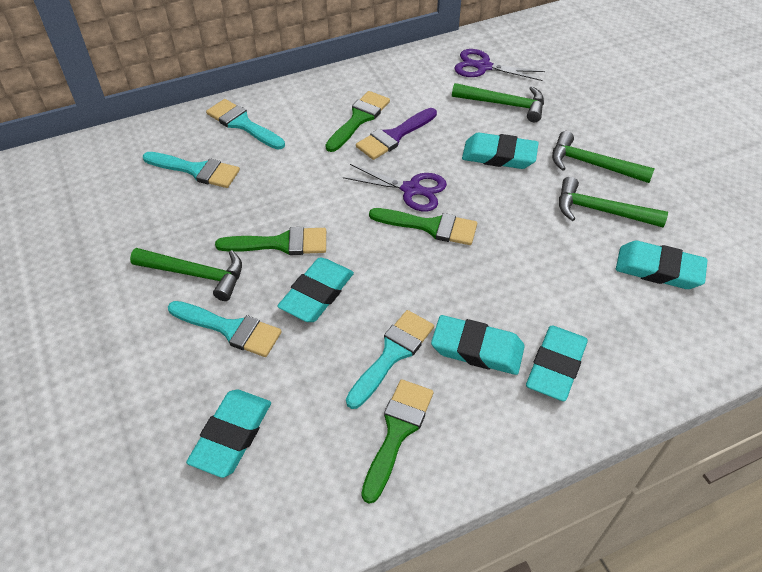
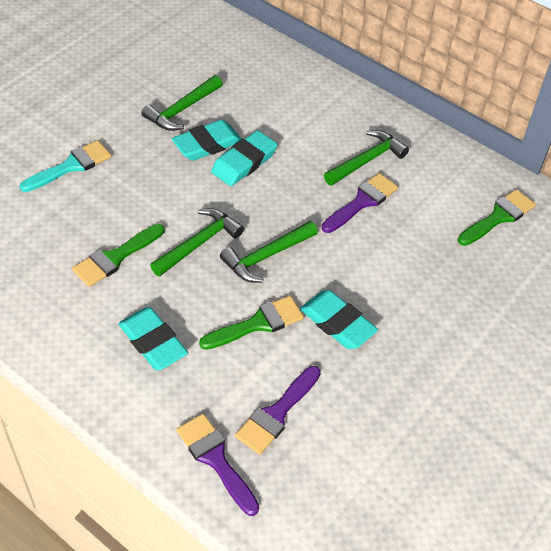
green brush: 4 -> 3
purple brush: 1 -> 3
purple scissors: 2 -> 0
turquoise brush: 4 -> 1
turquoise eraser: 6 -> 4

